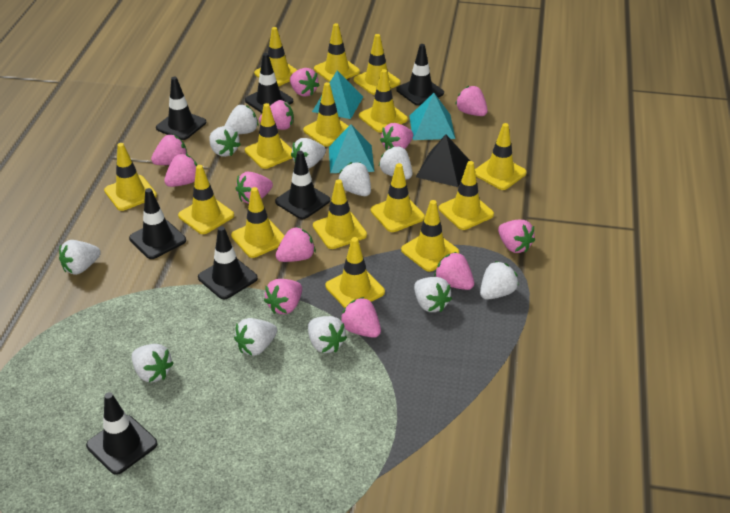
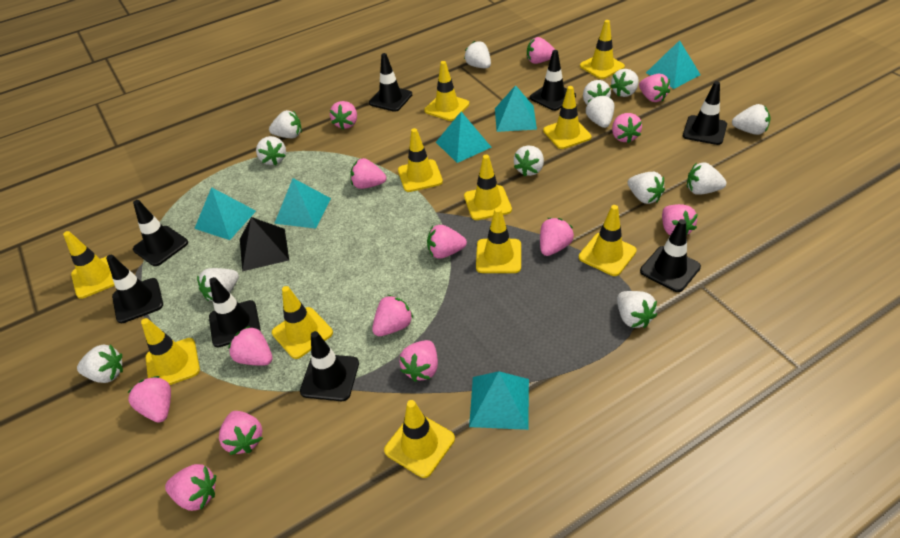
black traffic cone: 7 -> 8
pink strawberry: 12 -> 14
turquoise pyramid: 3 -> 6
white strawberry: 11 -> 13
yellow traffic cone: 15 -> 11

